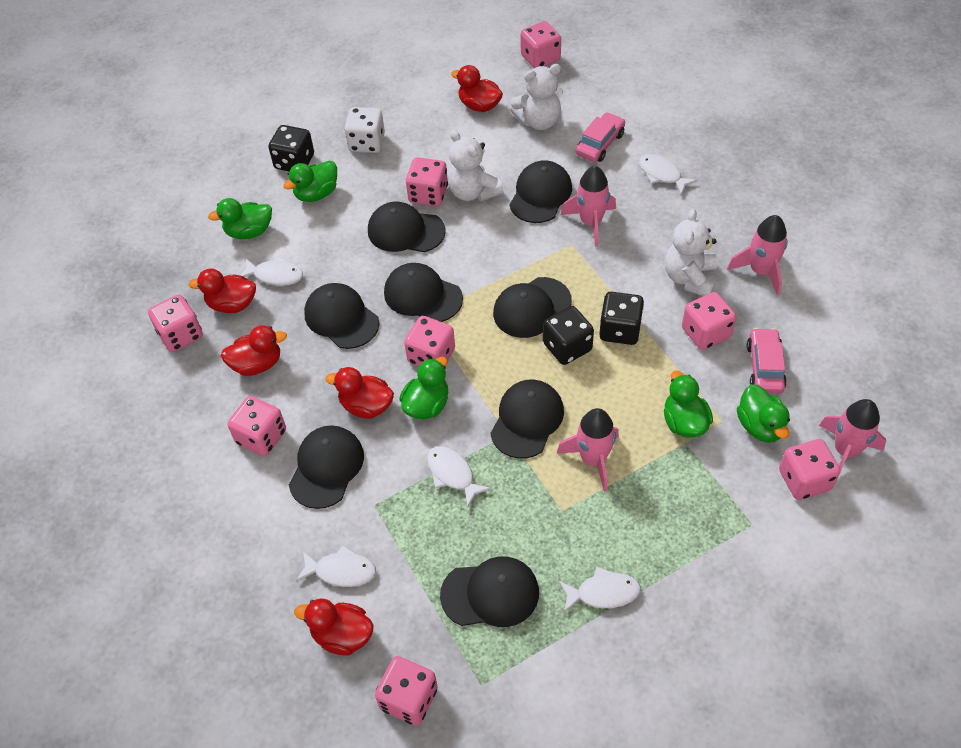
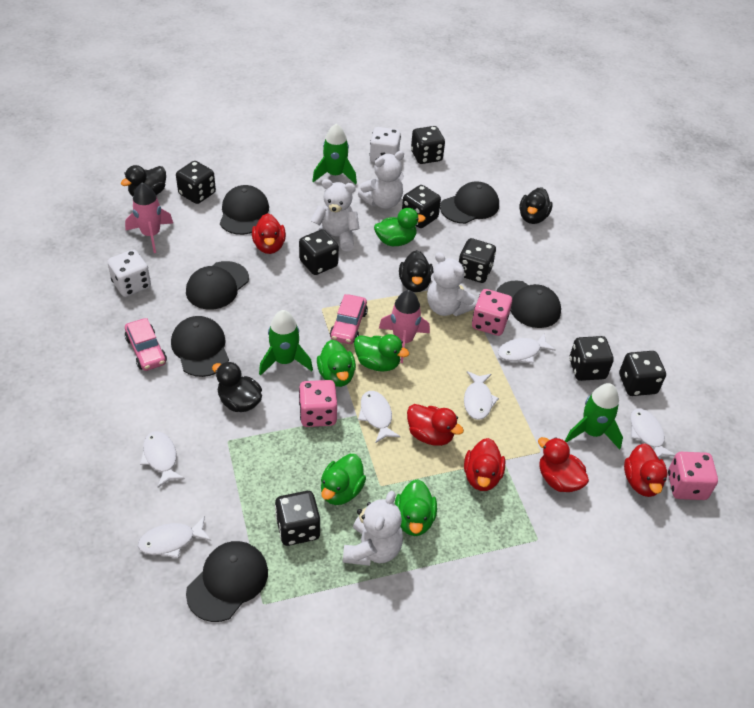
black cap: 8 -> 6
black dice: 3 -> 8
black duck: 0 -> 4
green rocket: 0 -> 3
pink dice: 8 -> 3
pink rocket: 4 -> 2
white dice: 1 -> 2
white fish: 5 -> 6
white teddy bear: 3 -> 4

